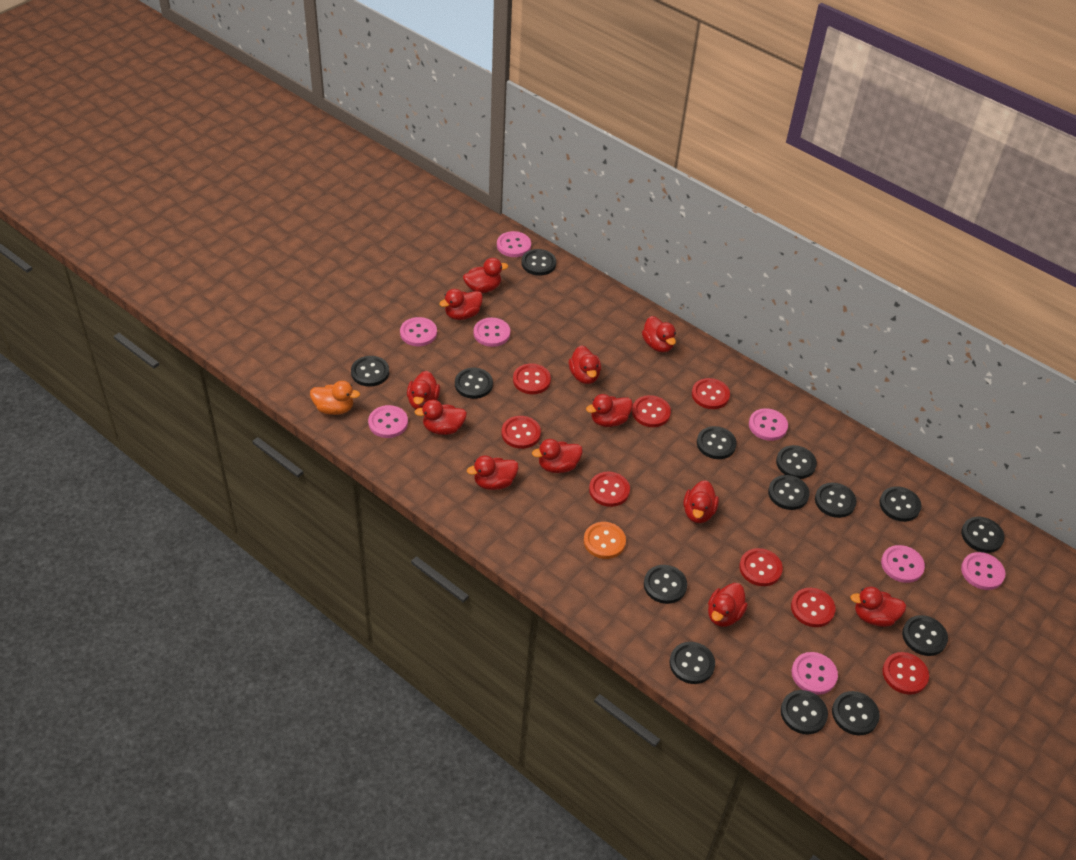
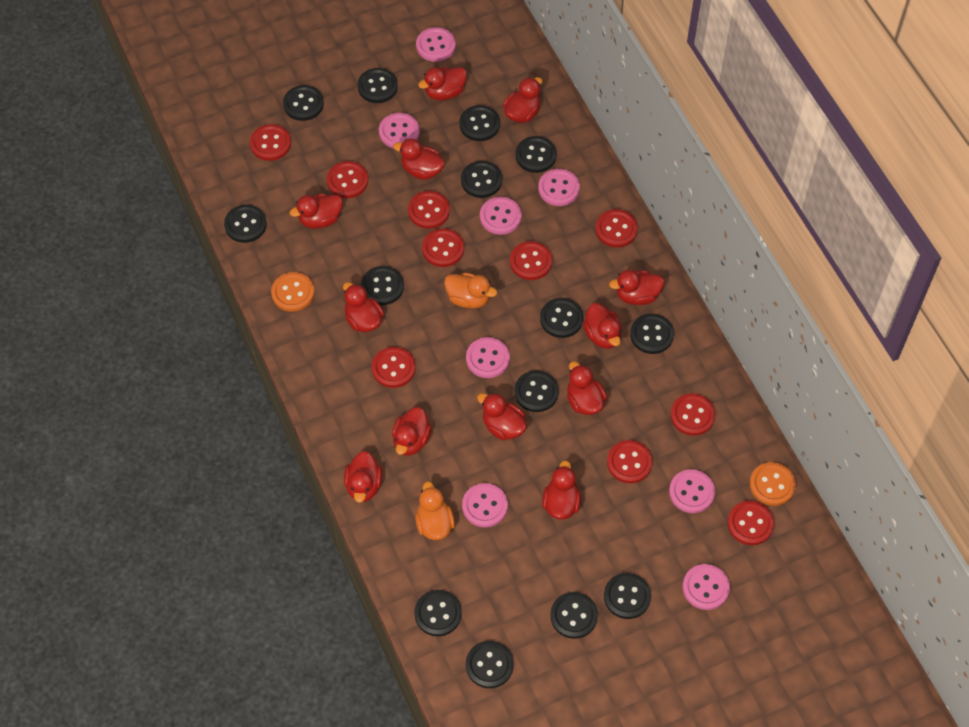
orange button: 1 -> 2
orange duck: 1 -> 2
red button: 8 -> 10

